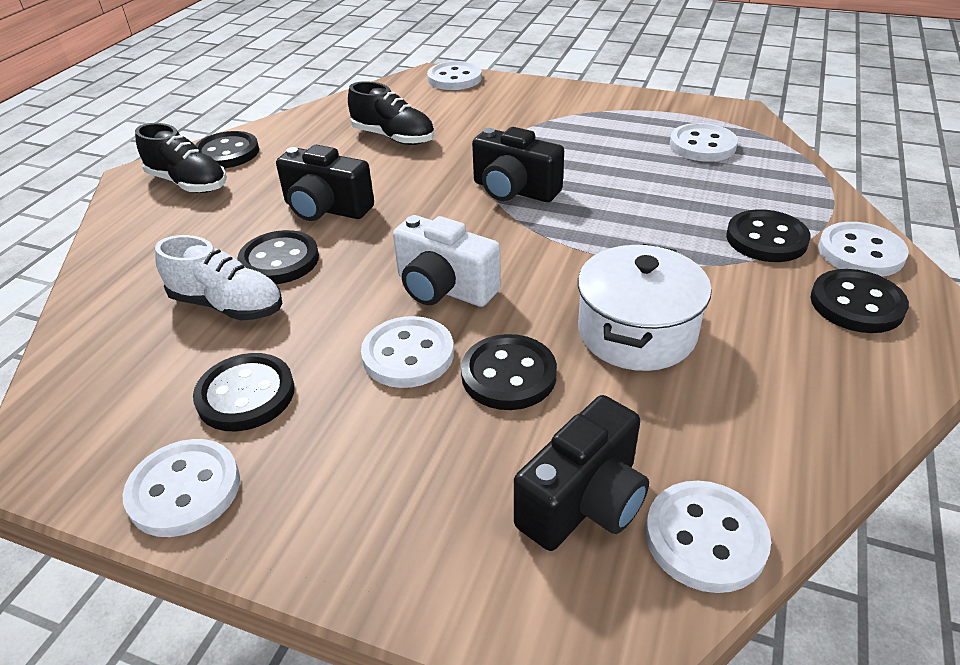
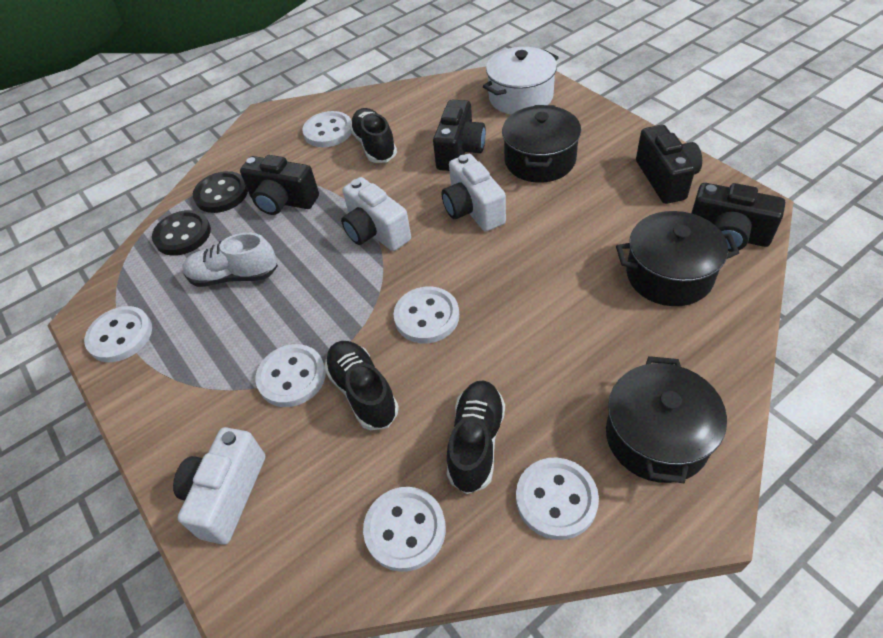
black button: 6 -> 2
black camera: 3 -> 4
black pot: 0 -> 3
black shoe: 2 -> 3
white camera: 1 -> 3

